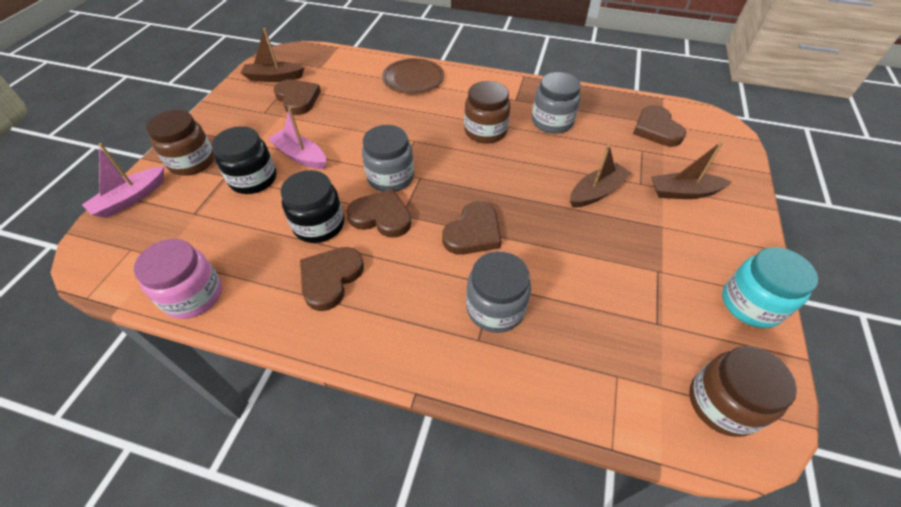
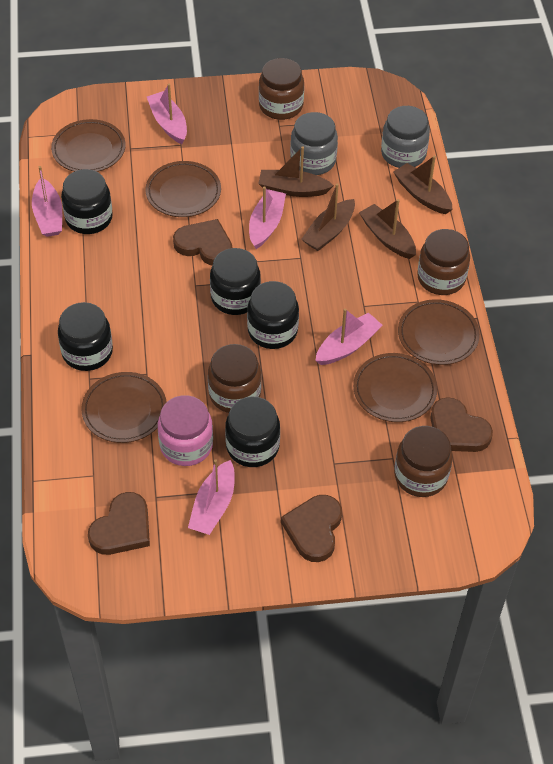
black jar: 2 -> 5
brown boat: 3 -> 4
brown heart: 5 -> 4
brown jar: 3 -> 4
brown plate: 1 -> 5
grey jar: 3 -> 2
pink boat: 2 -> 5
turquoise jar: 1 -> 0

